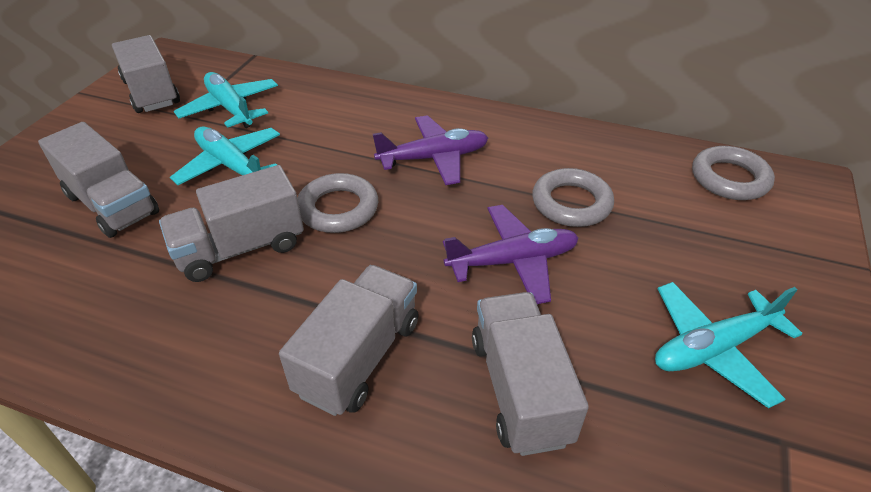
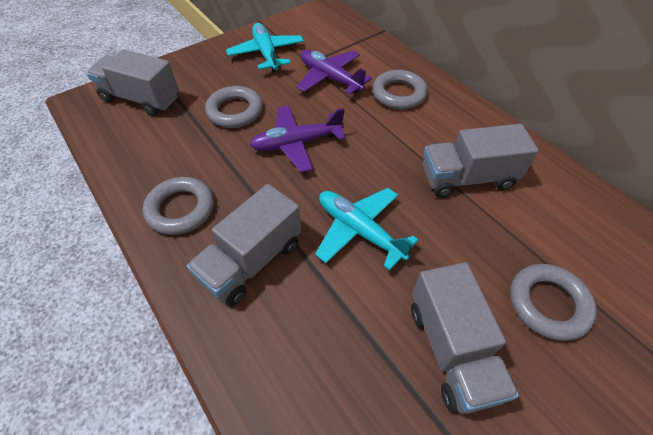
grey ring: 3 -> 4
grey truck: 5 -> 4
turquoise plane: 3 -> 2

